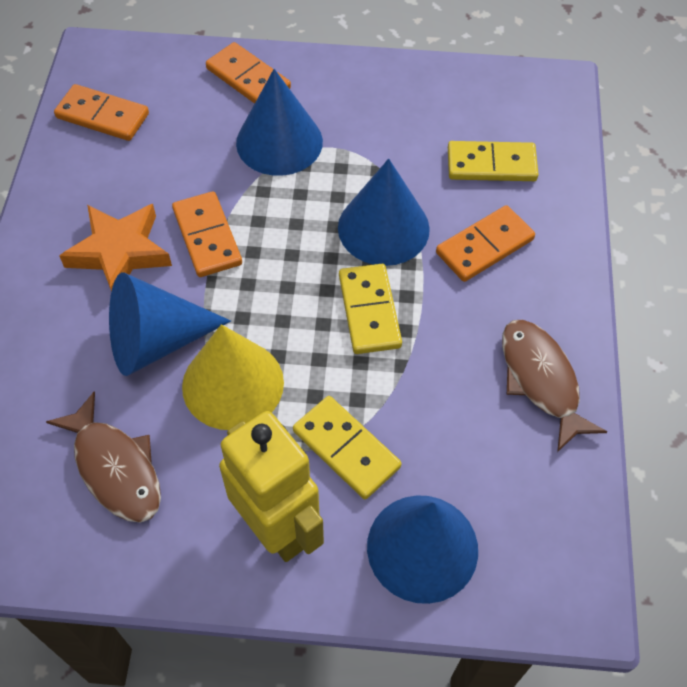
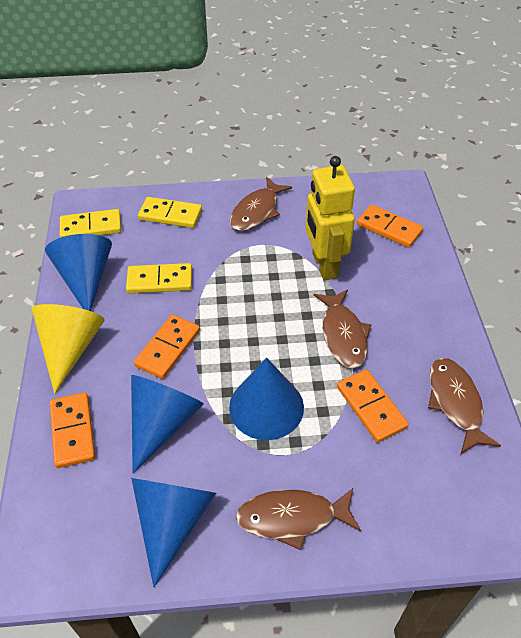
brown fish: 2 -> 4
orange star: 1 -> 0

